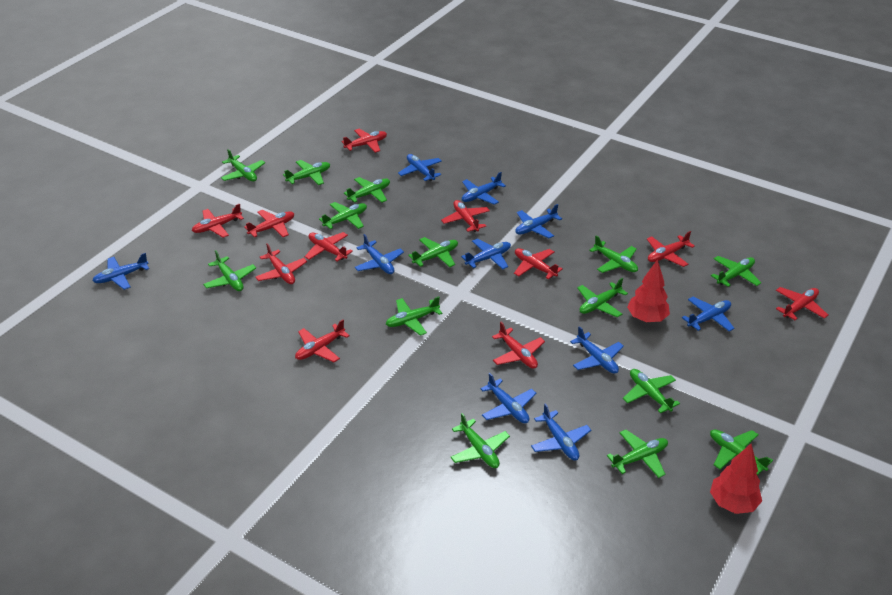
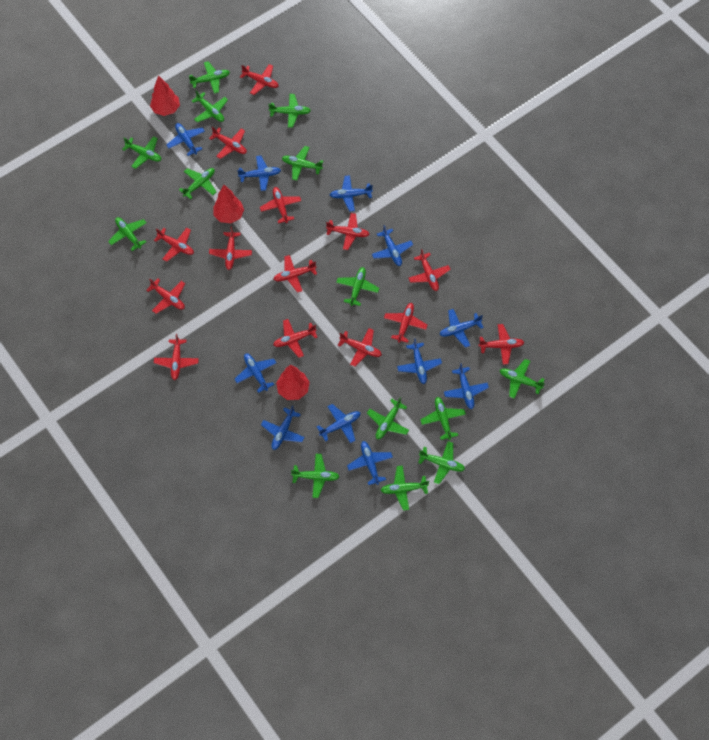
blue plane: 10 -> 11
red plane: 11 -> 14
red tree: 2 -> 3

